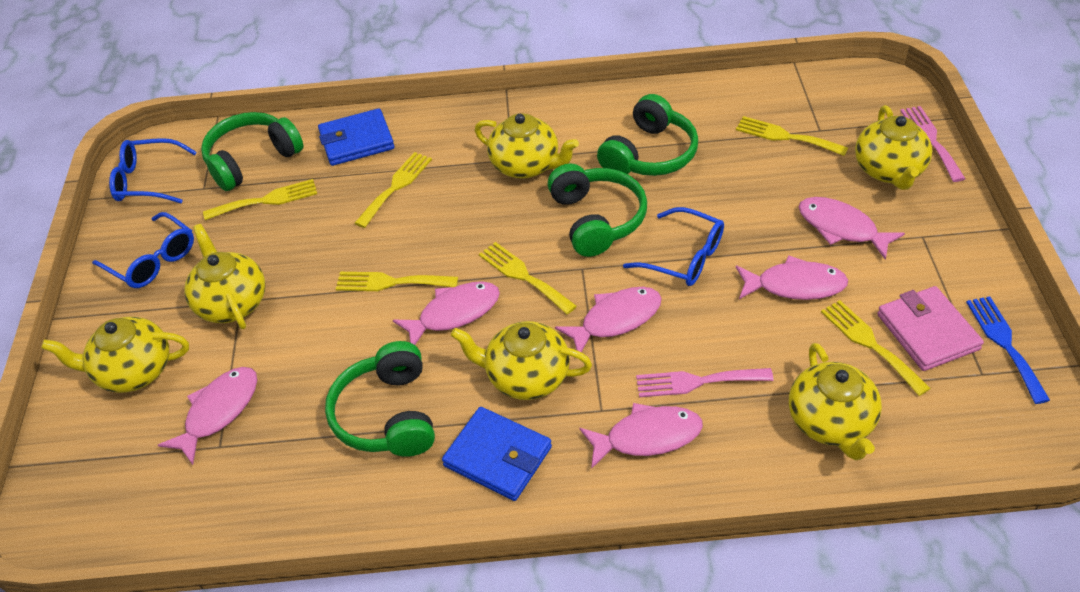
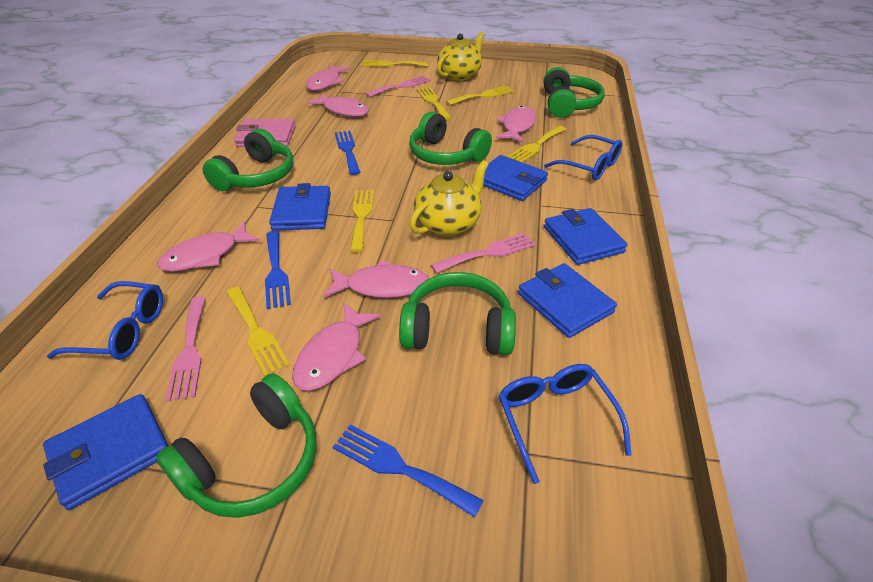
blue fork: 1 -> 3
blue wallet: 2 -> 5
green headphones: 4 -> 5
pink fork: 2 -> 3
yellow teapot: 6 -> 2

